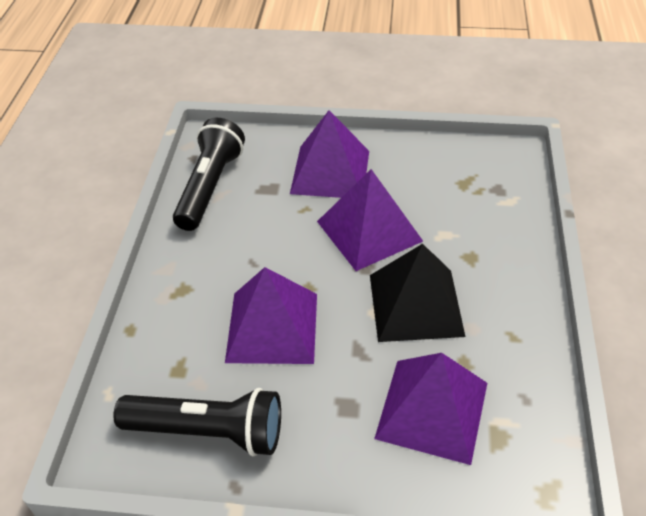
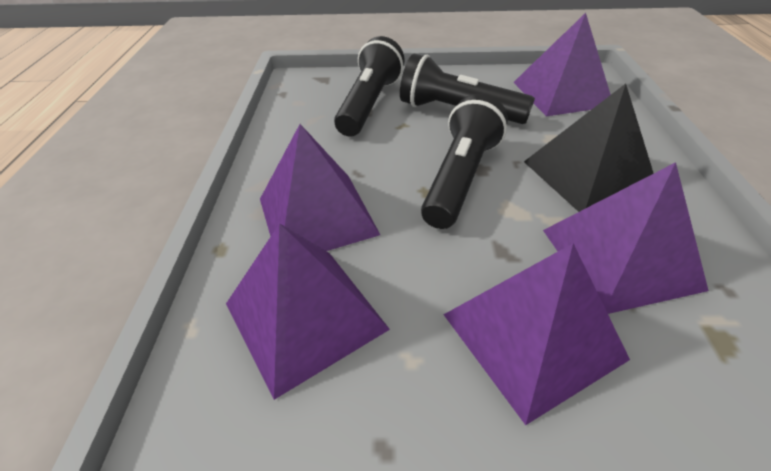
black flashlight: 2 -> 3
purple pyramid: 4 -> 5

